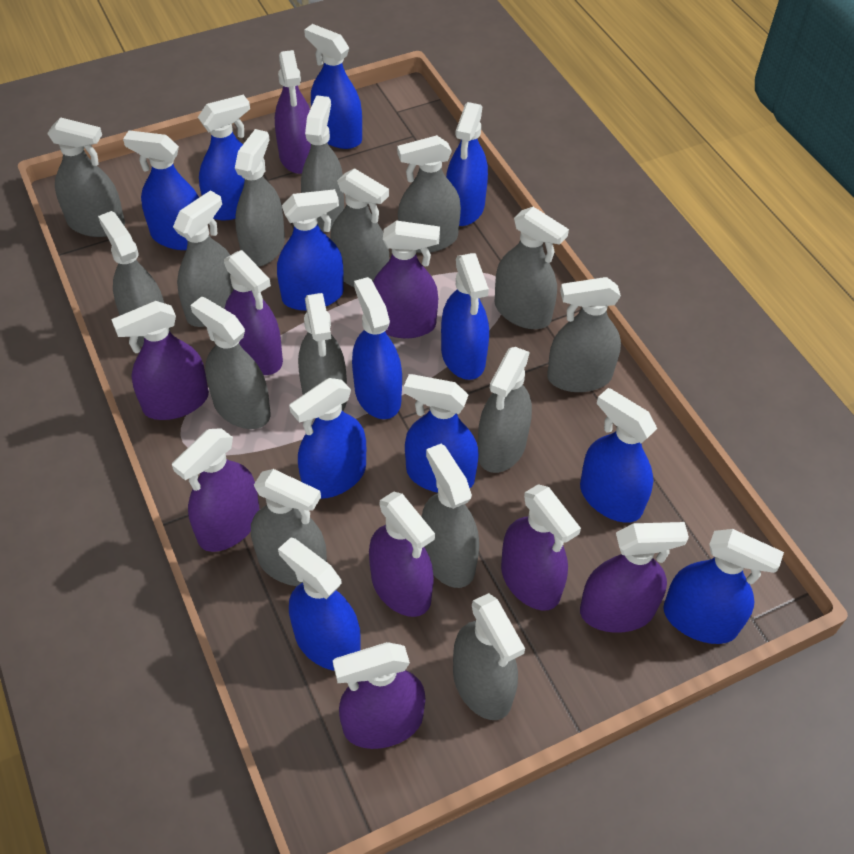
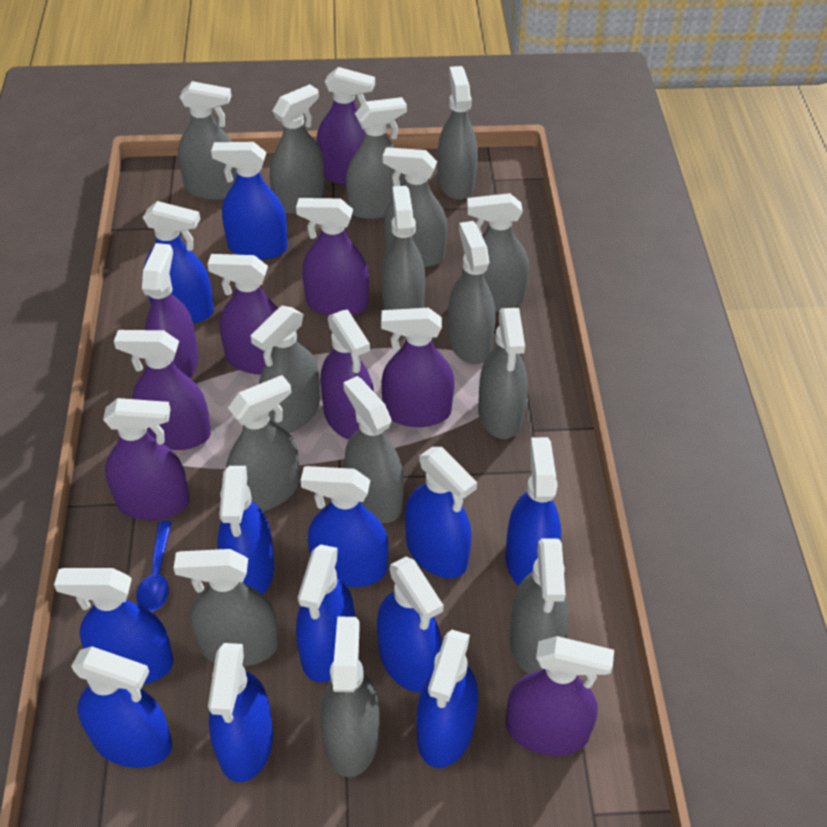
blue spoon: 0 -> 1

